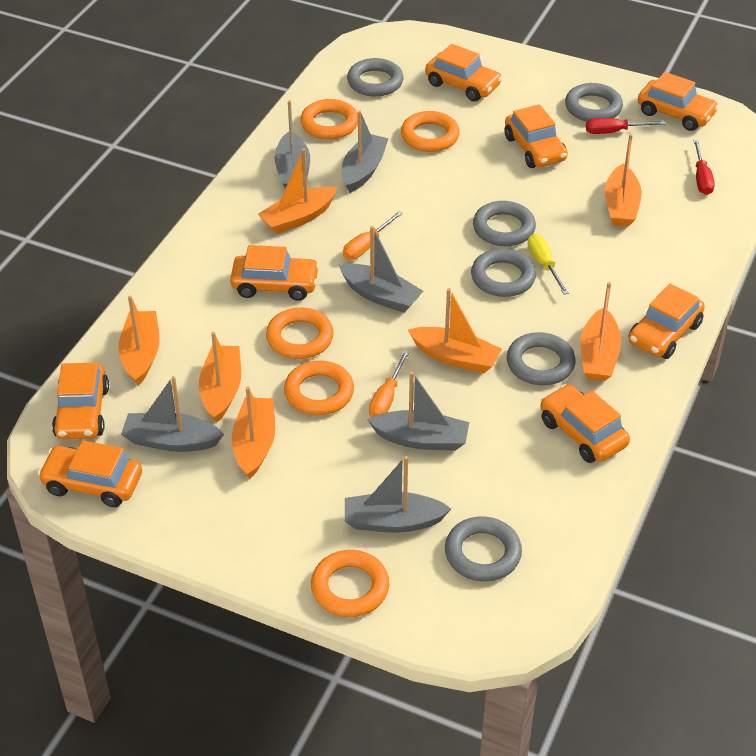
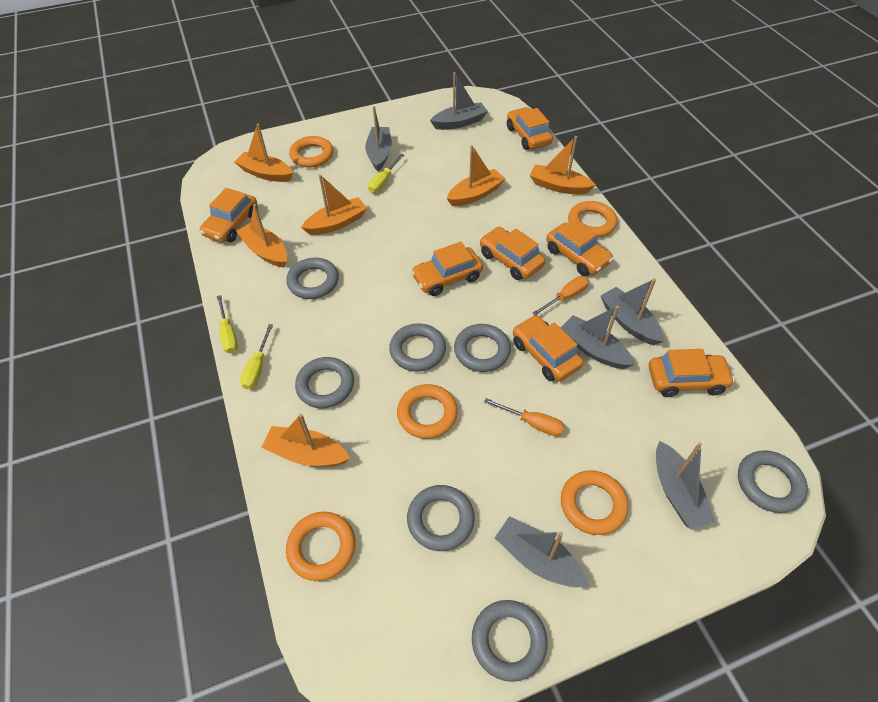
grey ring: 6 -> 7
orange boat: 7 -> 6
orange car: 8 -> 7
red screwdriver: 2 -> 0
yellow screwdriver: 1 -> 3

